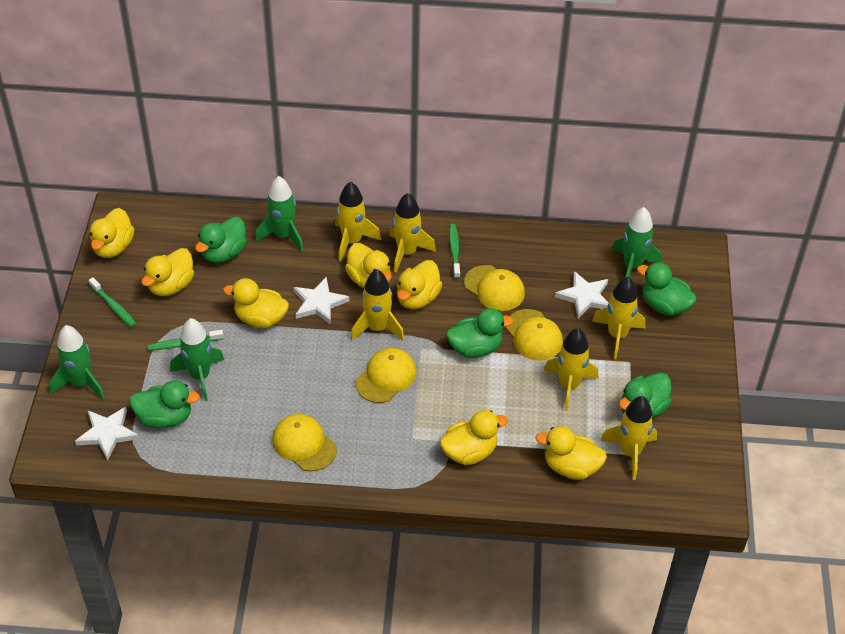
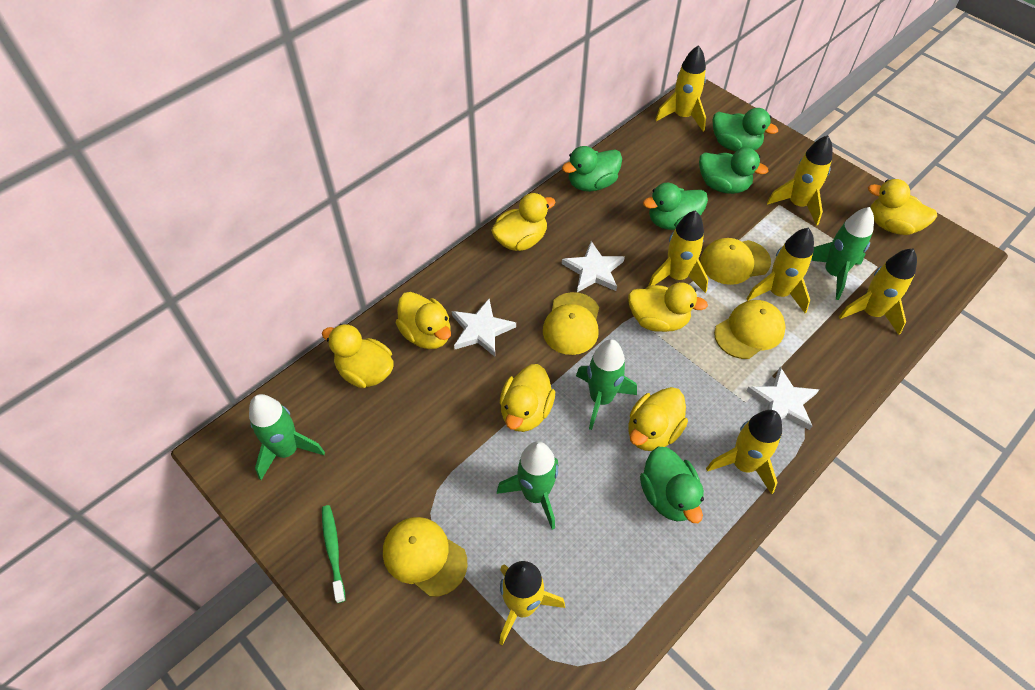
green toothbrush: 3 -> 1
yellow rocket: 6 -> 7

